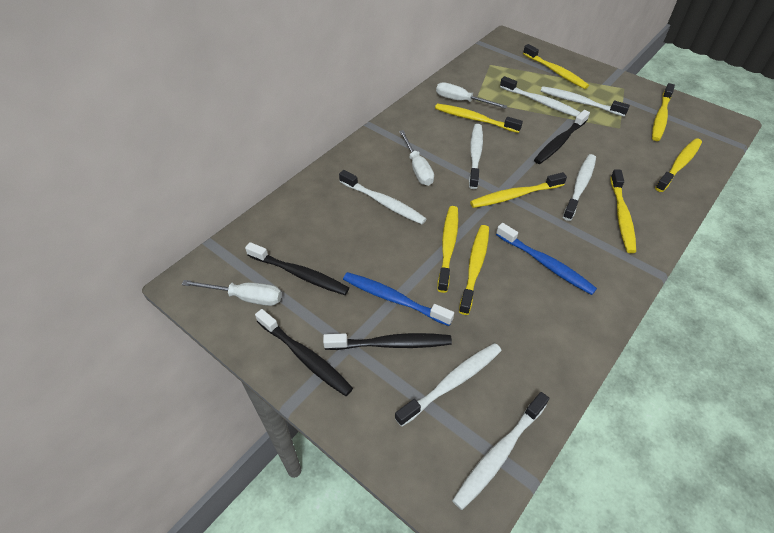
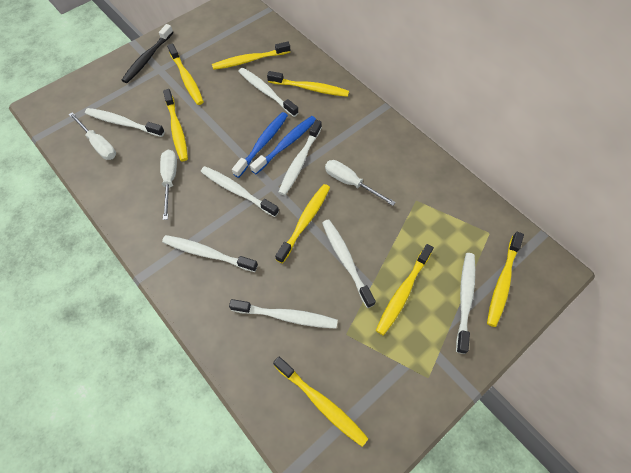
black toothbrush: 4 -> 1
white toothbrush: 7 -> 8

